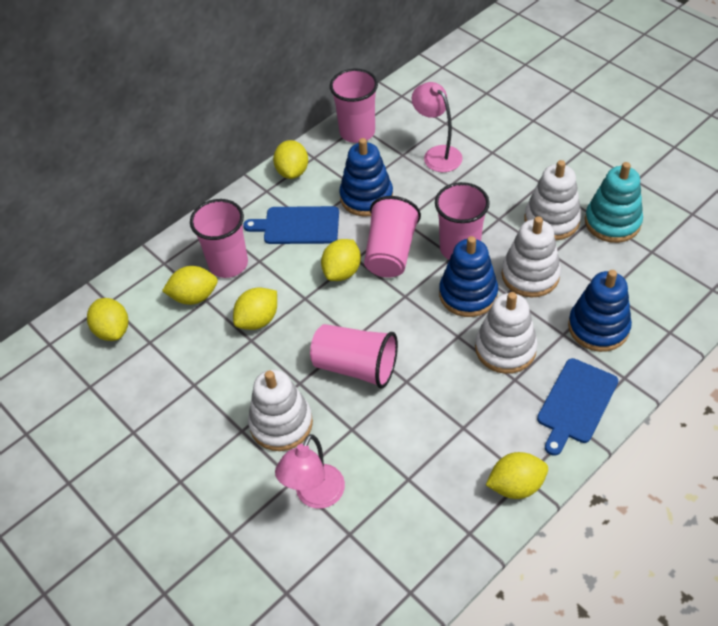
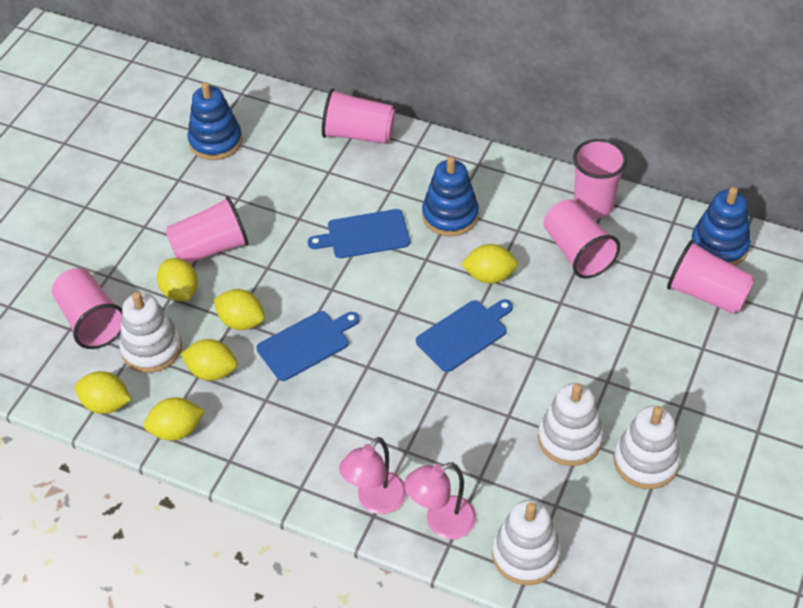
blue cutting board: 2 -> 3
pink cup: 5 -> 6
turquoise stacking toy: 1 -> 0

